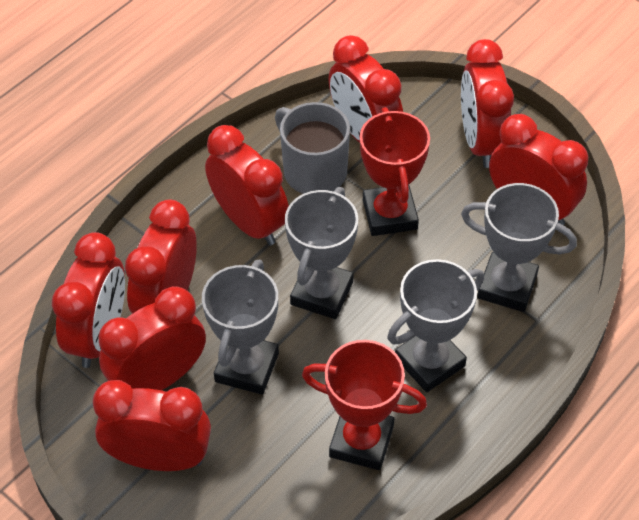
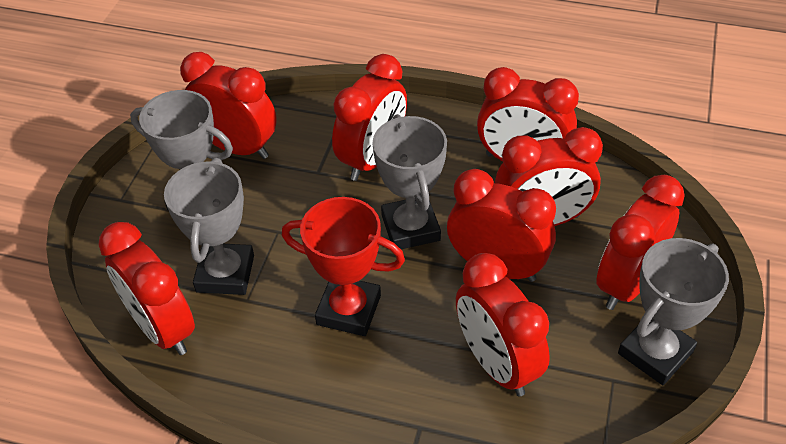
grey mug: 1 -> 0
red trophy: 2 -> 1

